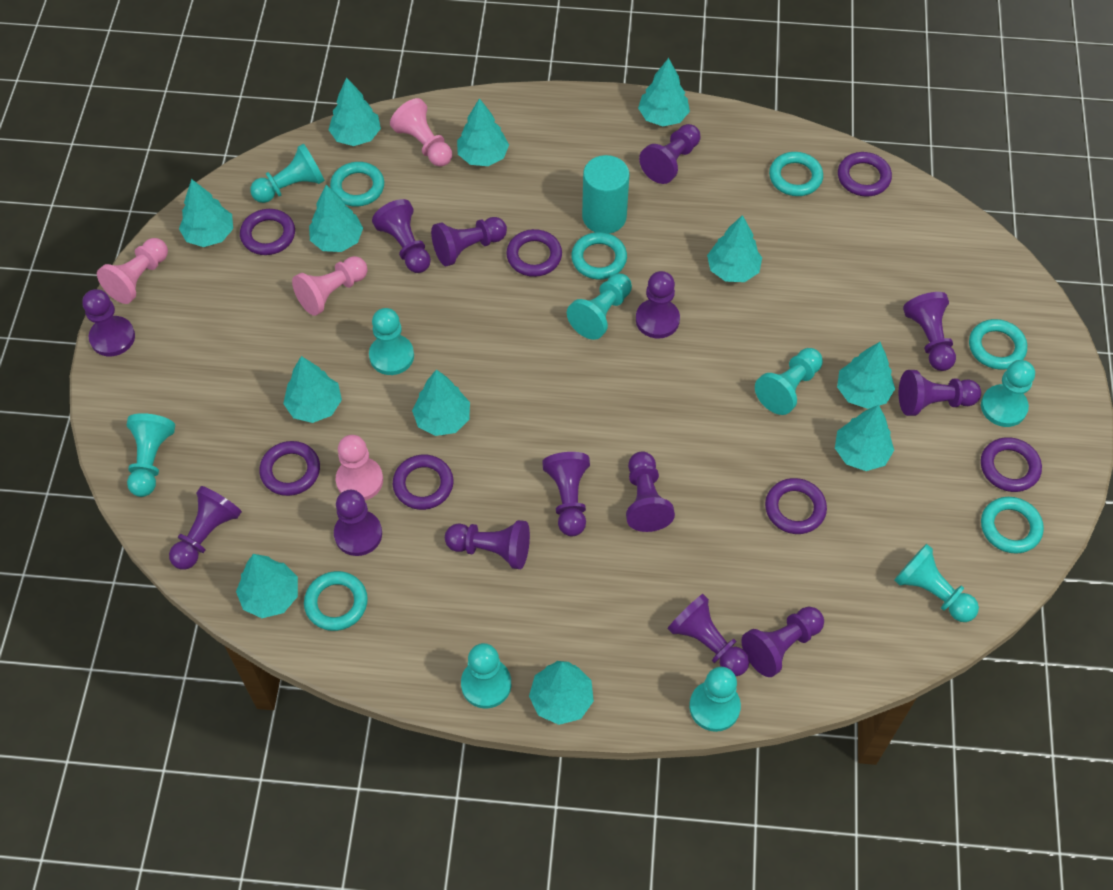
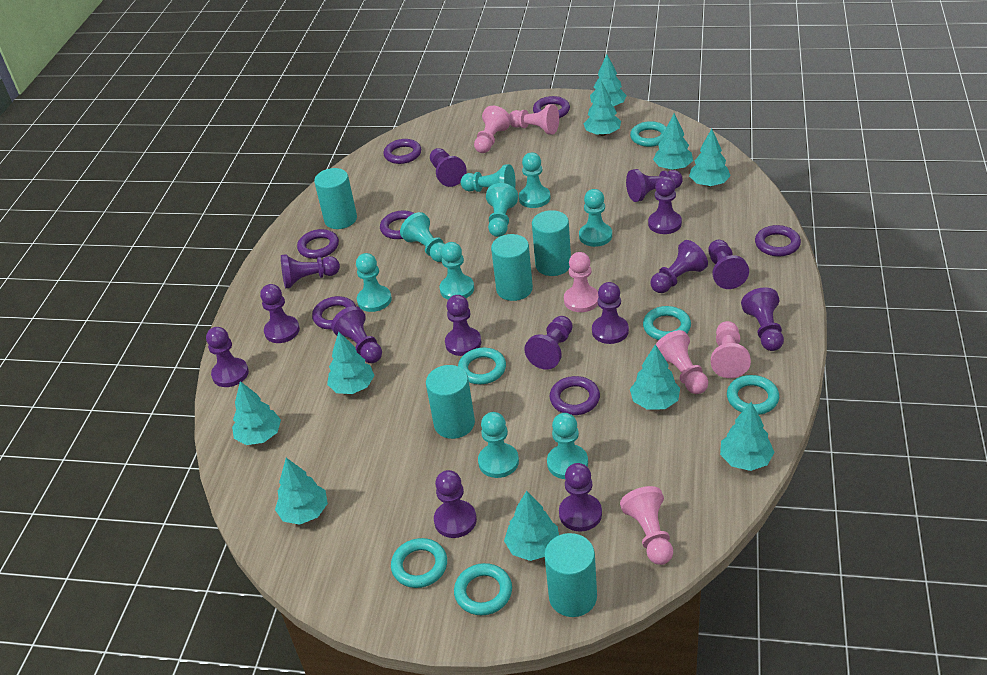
pink pawn: 4 -> 6
purple pawn: 14 -> 15
turquoise cylinder: 1 -> 5
turquoise tree: 12 -> 10

